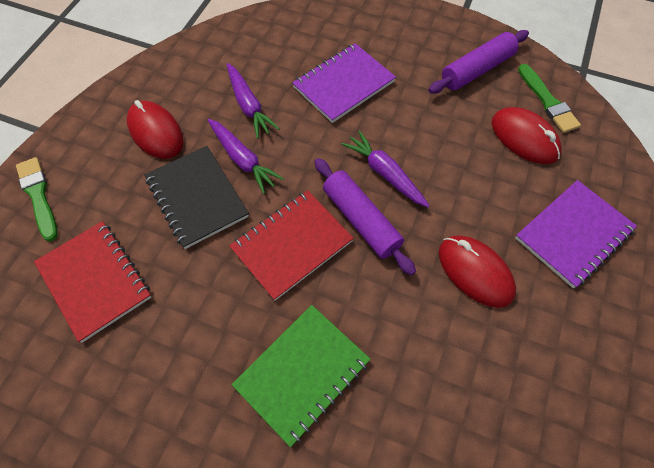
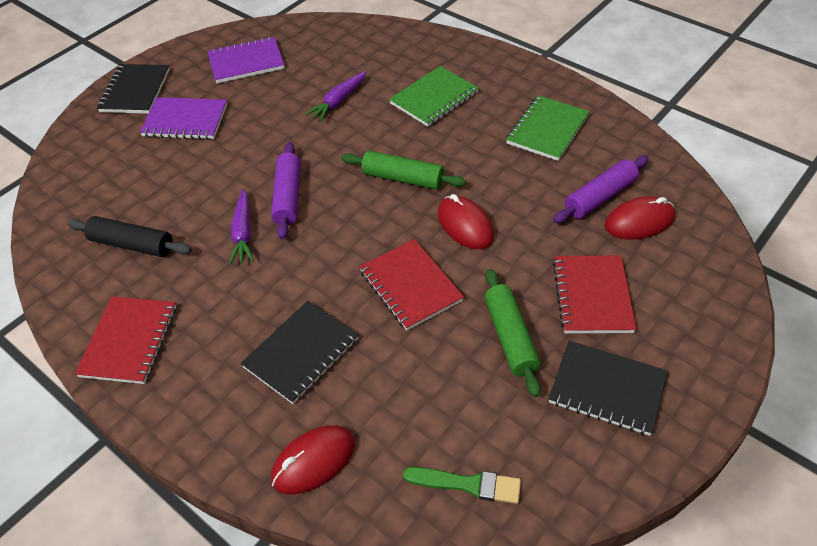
black notebook: 1 -> 3
black rolling pin: 0 -> 1
green brush: 2 -> 1
green notebook: 1 -> 2
green rolling pin: 0 -> 2
purple carrot: 3 -> 2
red notebook: 2 -> 3

